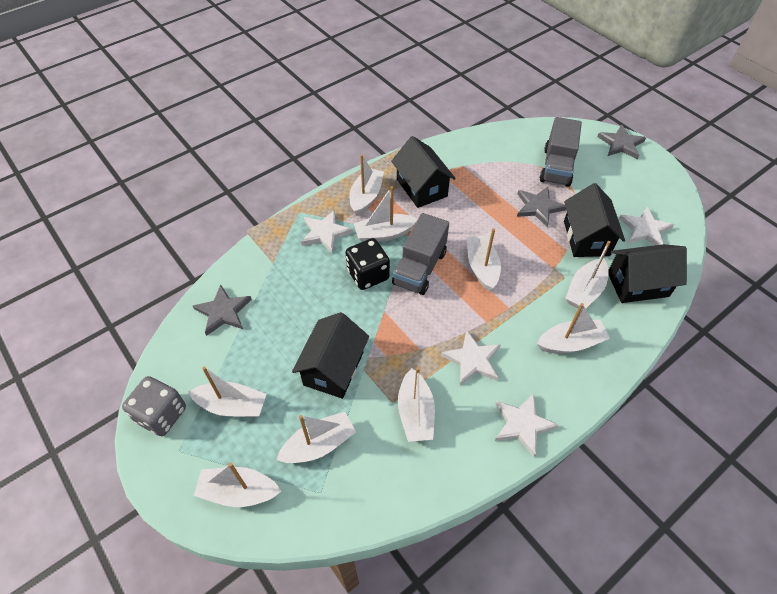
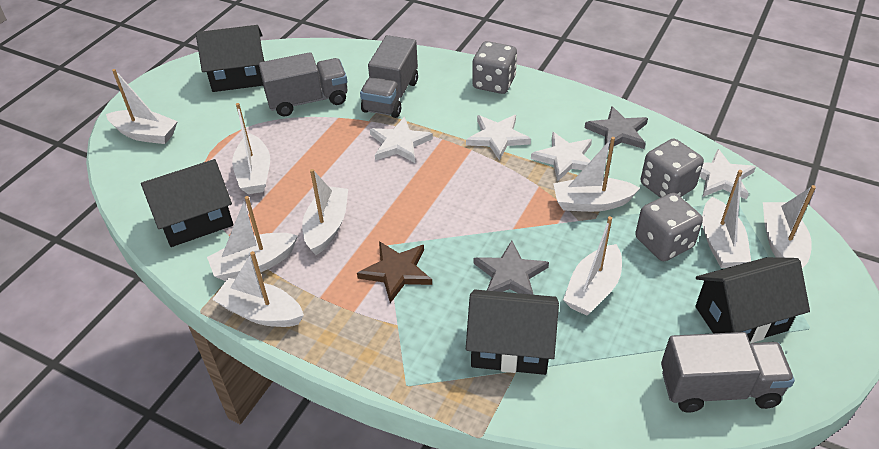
black dice: 1 -> 0
brown star: 0 -> 1
grey dice: 1 -> 3
grey star: 3 -> 2
grey truck: 2 -> 3

